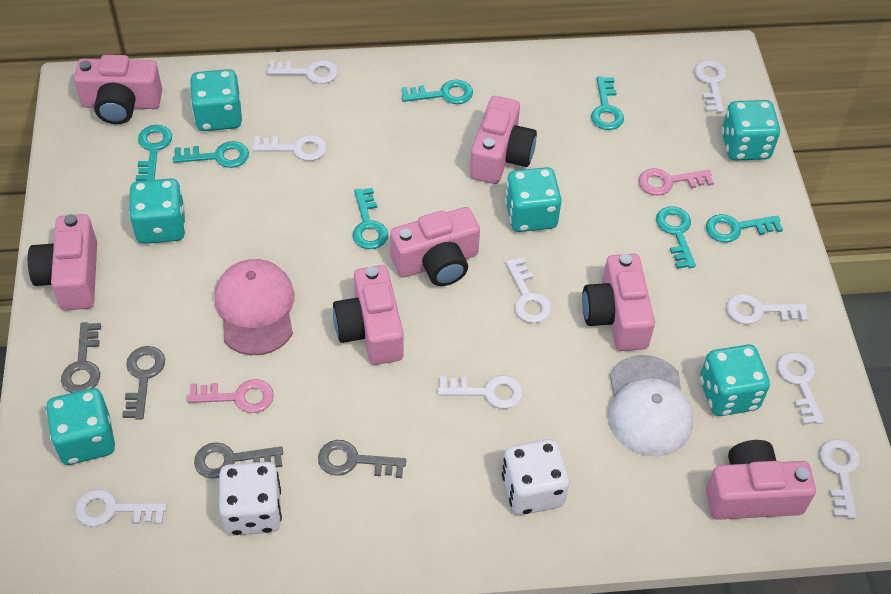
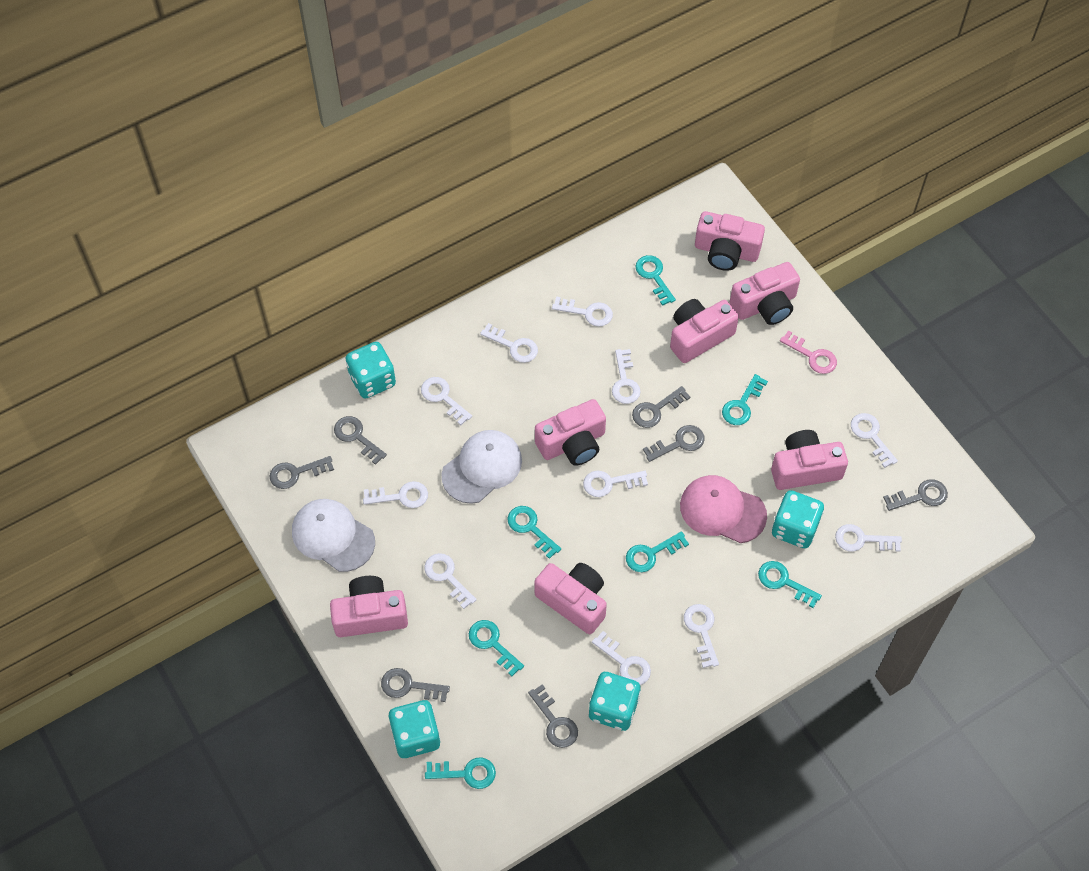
grey key: 4 -> 7
pink key: 2 -> 1
turquoise dice: 6 -> 4
white cap: 1 -> 2
white dice: 2 -> 0
white key: 9 -> 11

